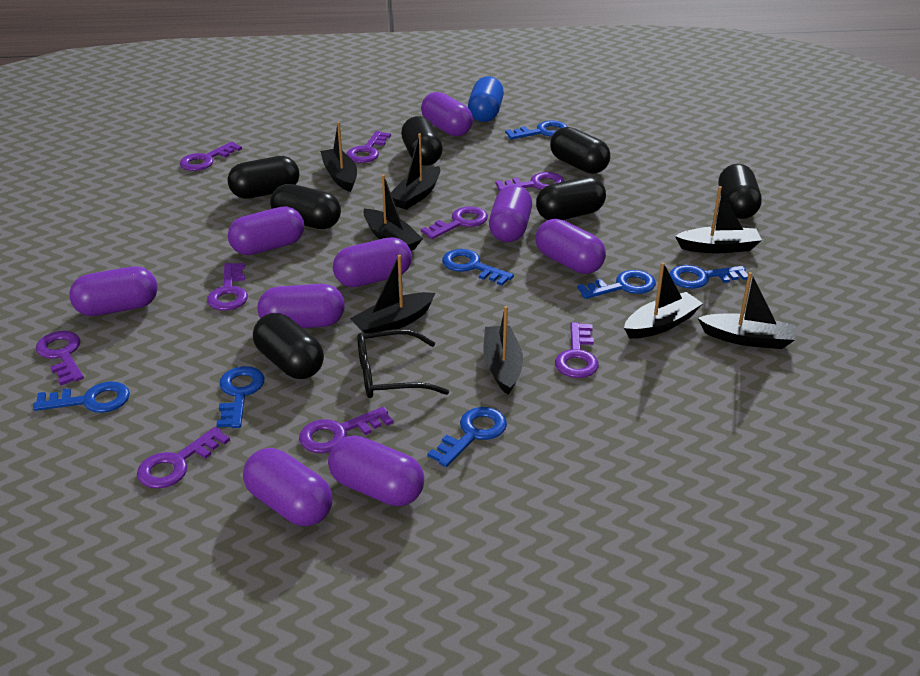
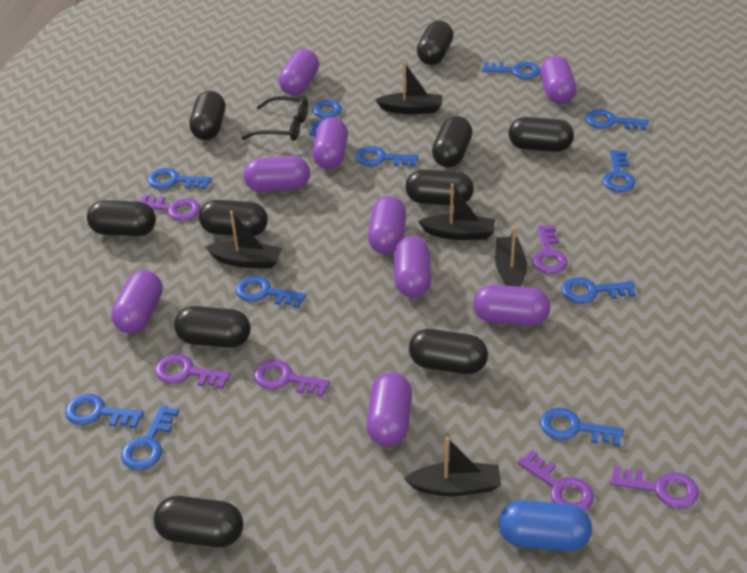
black boat: 8 -> 5
black capsule: 7 -> 10
blue key: 7 -> 11
purple key: 9 -> 6

